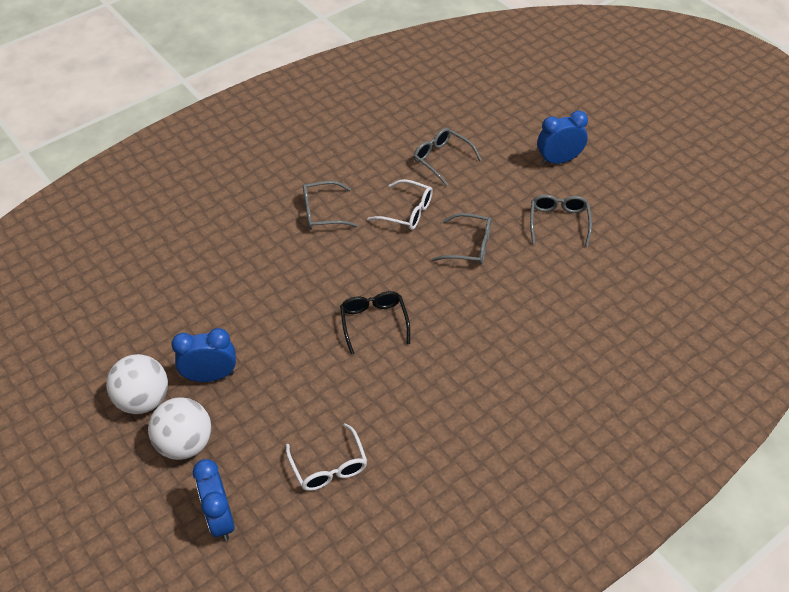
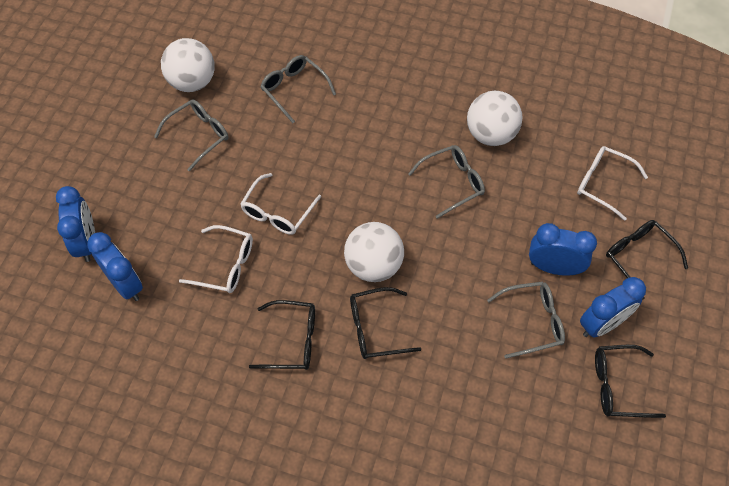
black glasses: 1 -> 4
blue clock: 3 -> 4
white ball: 2 -> 3
white glasses: 2 -> 3

